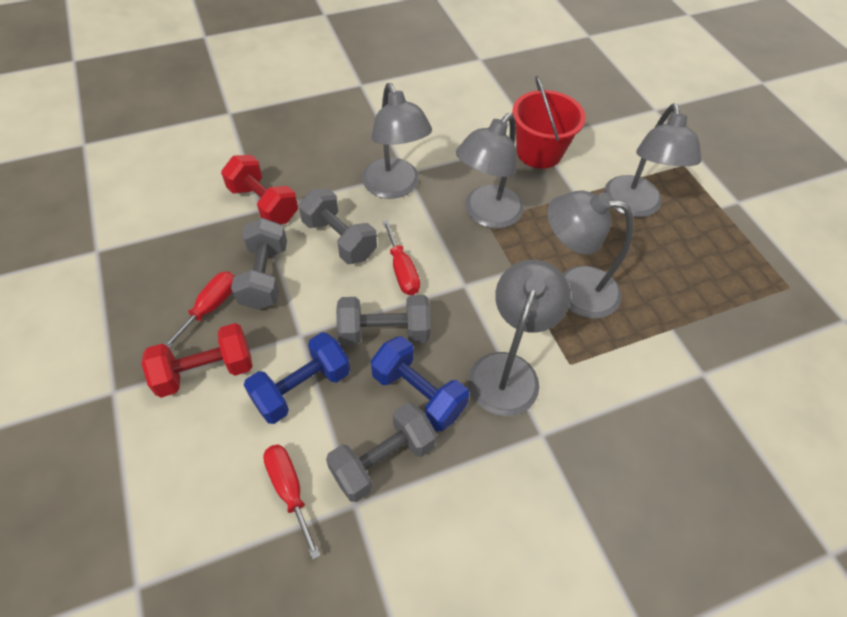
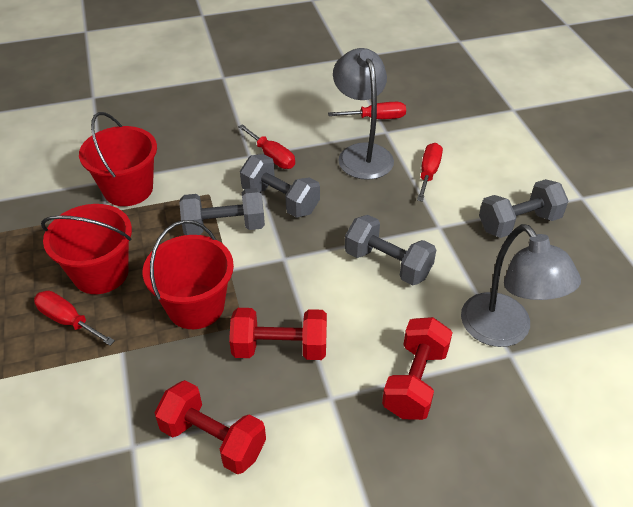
blue dumbbell: 2 -> 0
grey lamp: 5 -> 2
red bucket: 1 -> 3
red dumbbell: 2 -> 3
red screwdriver: 3 -> 4

